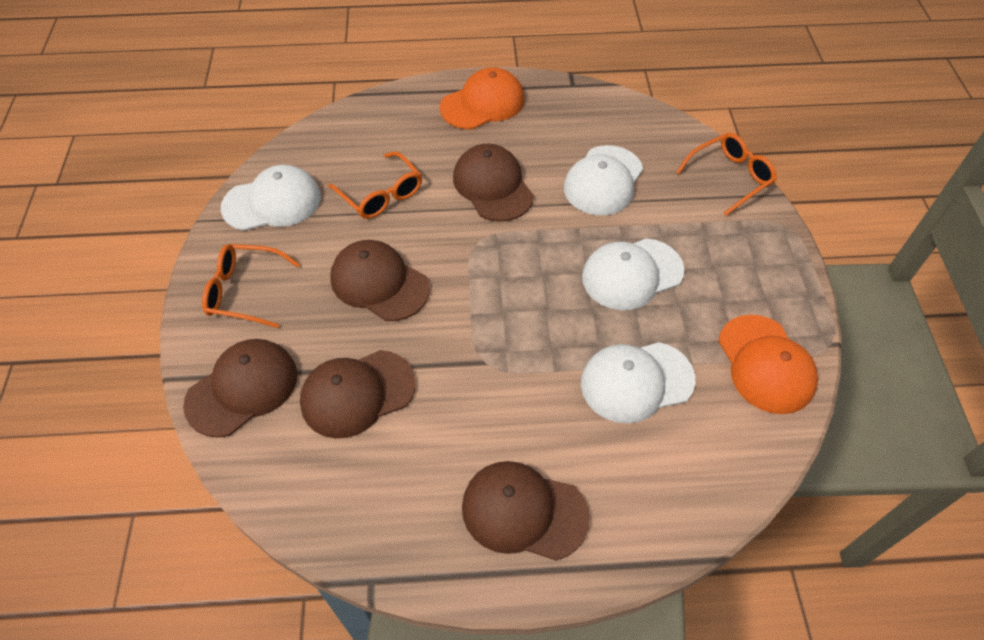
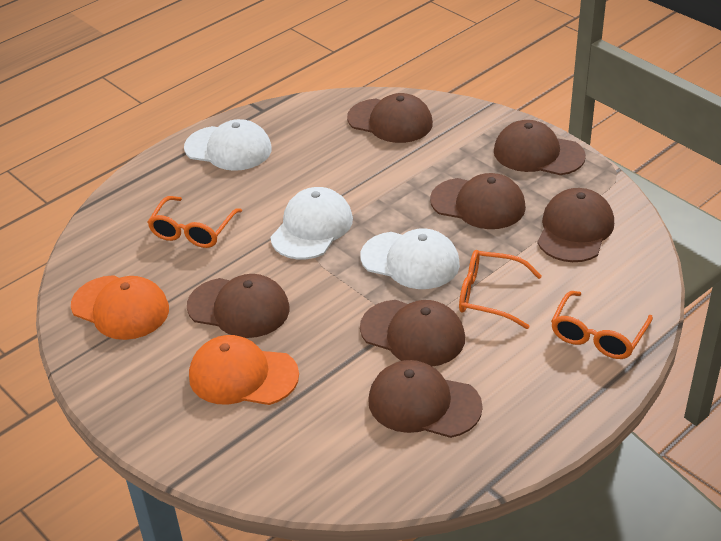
brown cap: 5 -> 7
white cap: 4 -> 3

